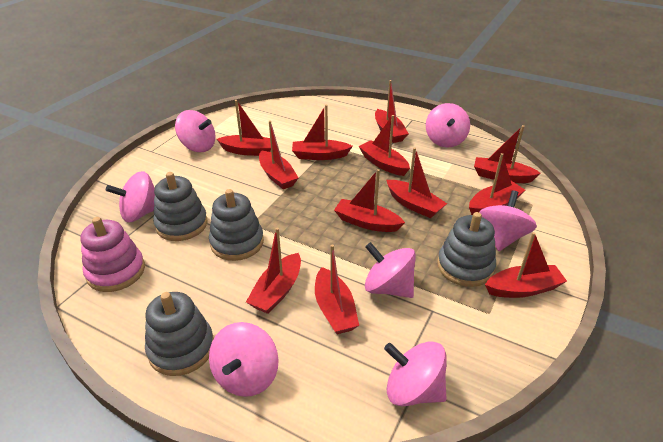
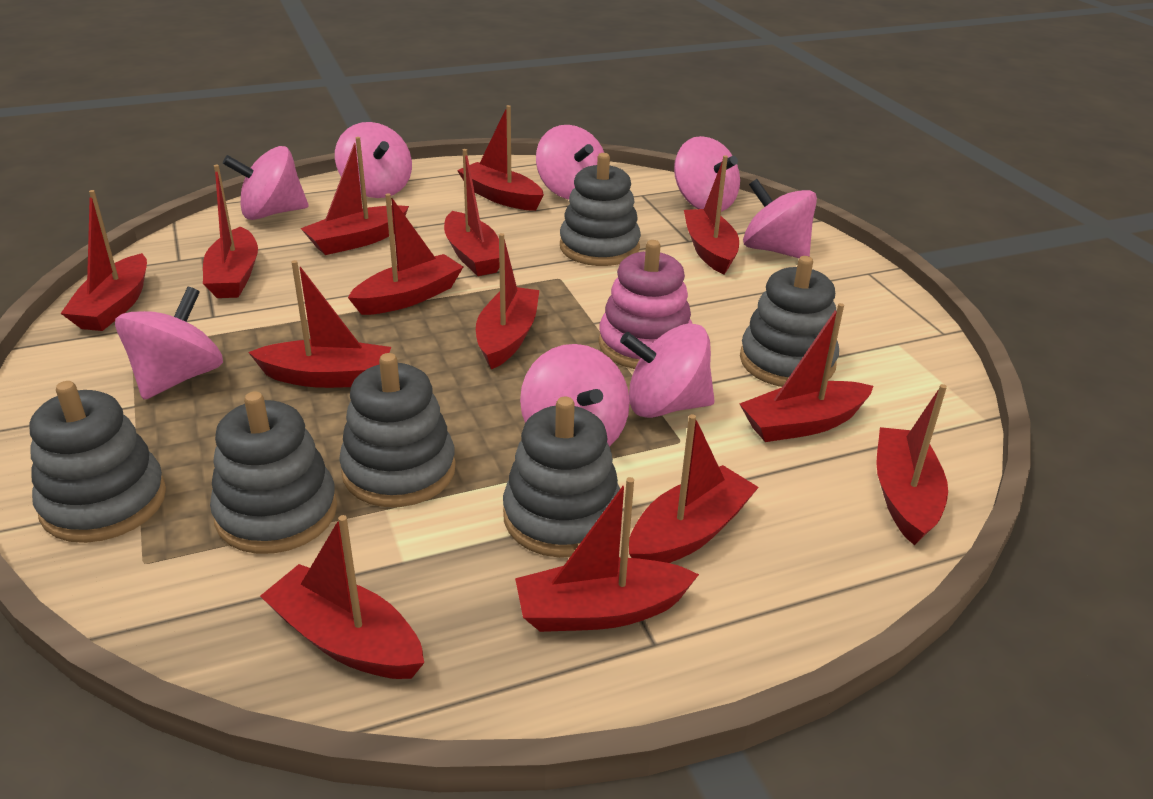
grey stacking toy: 4 -> 6
pink spinning top: 7 -> 8
red boat: 12 -> 14

